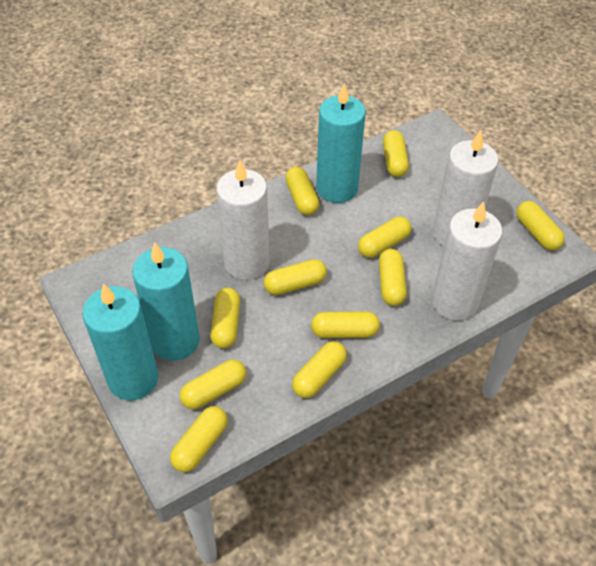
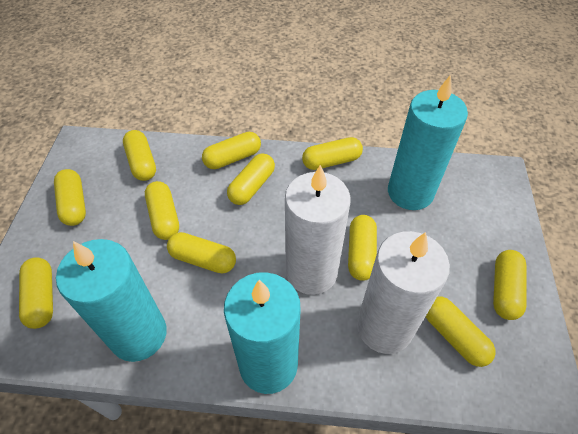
white candle: 3 -> 2

